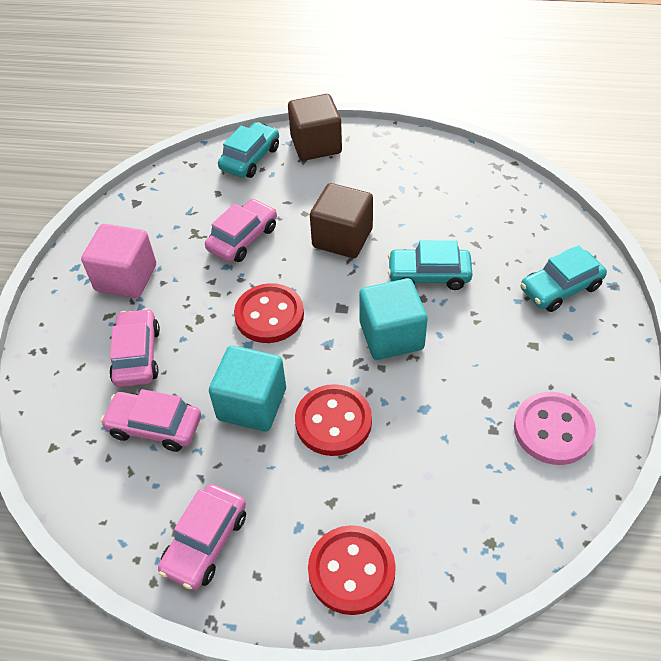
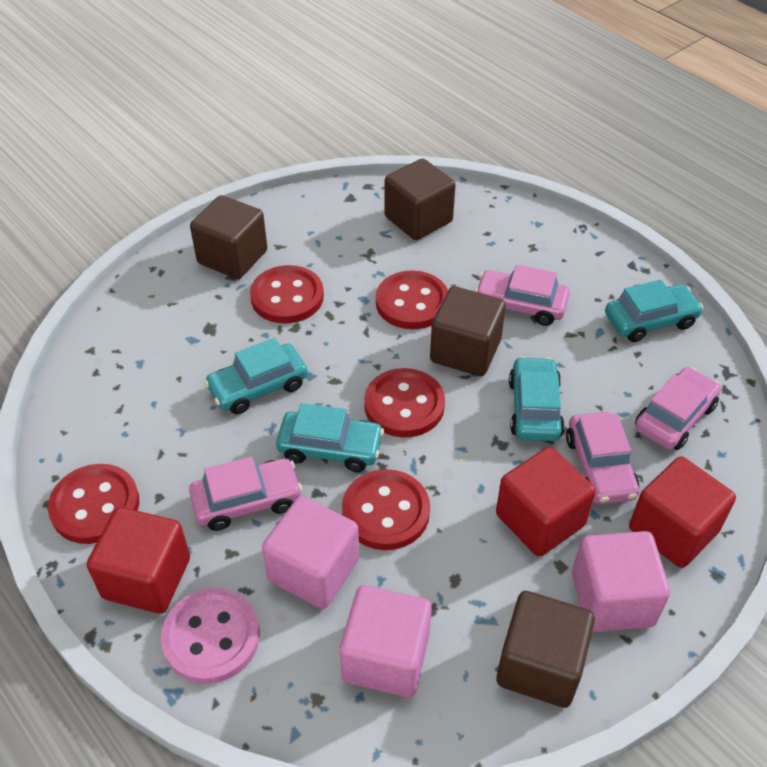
brown cube: 2 -> 4
pink cube: 1 -> 3
red button: 3 -> 5
red cube: 0 -> 3
turquoise car: 3 -> 4
turquoise cube: 2 -> 0

